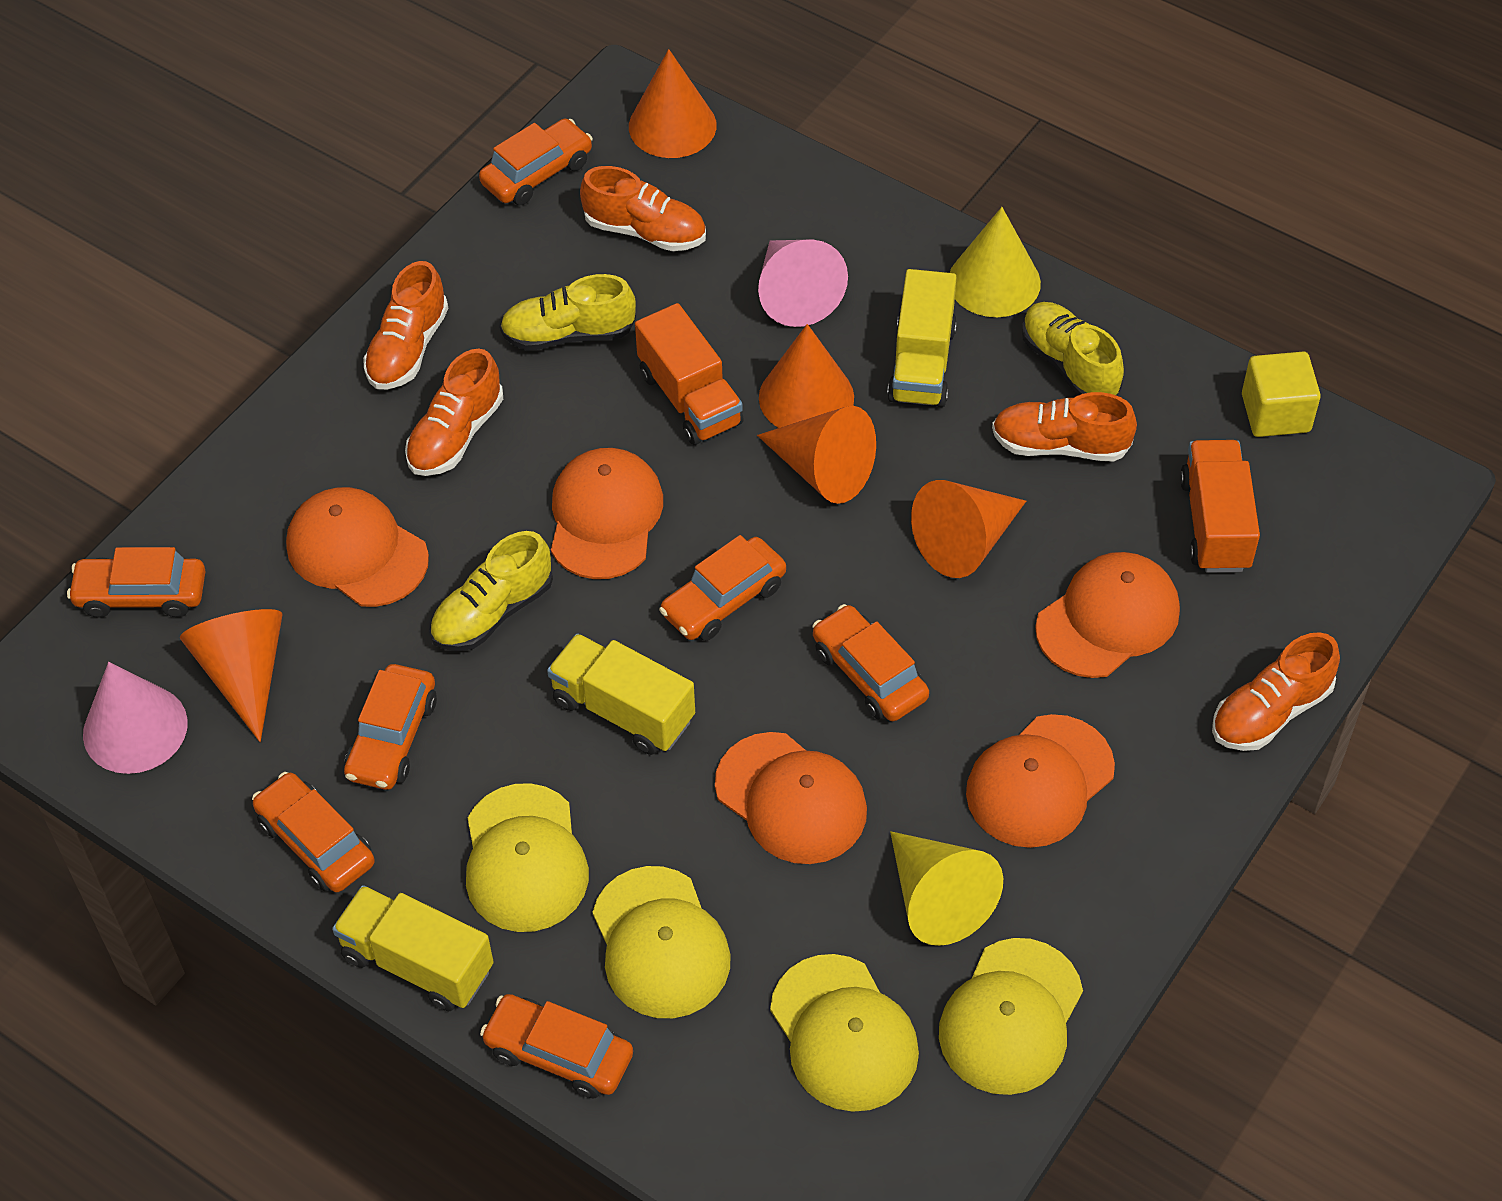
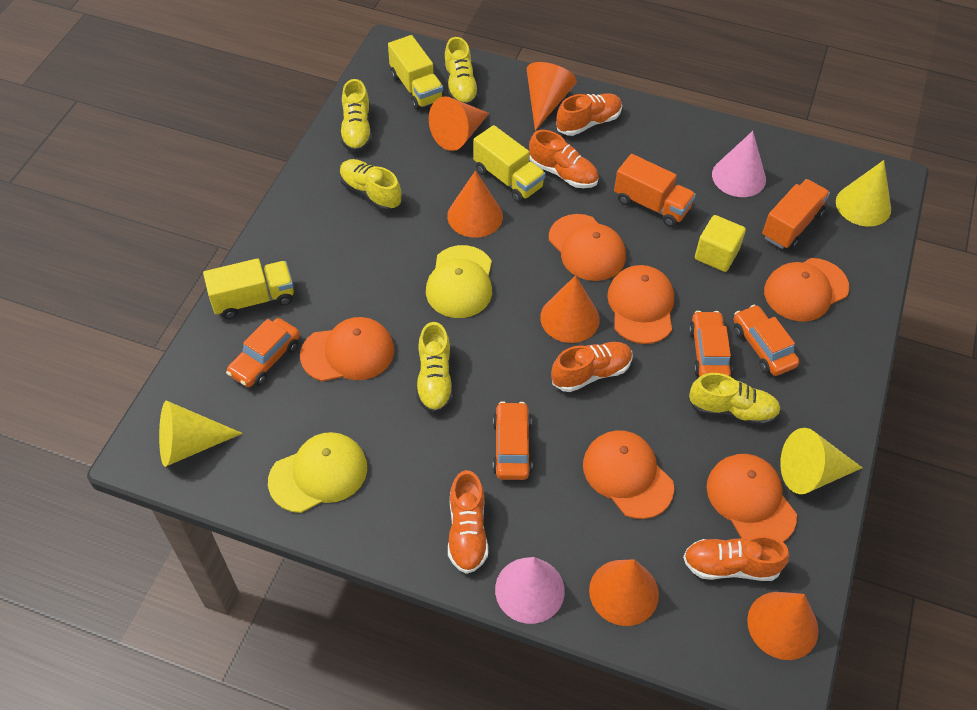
orange cap: 5 -> 6
orange car: 7 -> 4
orange cone: 5 -> 6
yellow cap: 4 -> 2
yellow cone: 2 -> 3
yellow shoe: 3 -> 5

